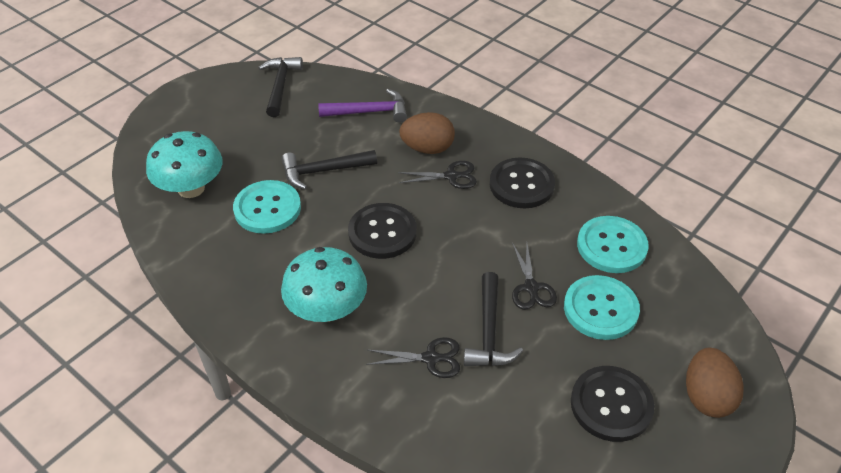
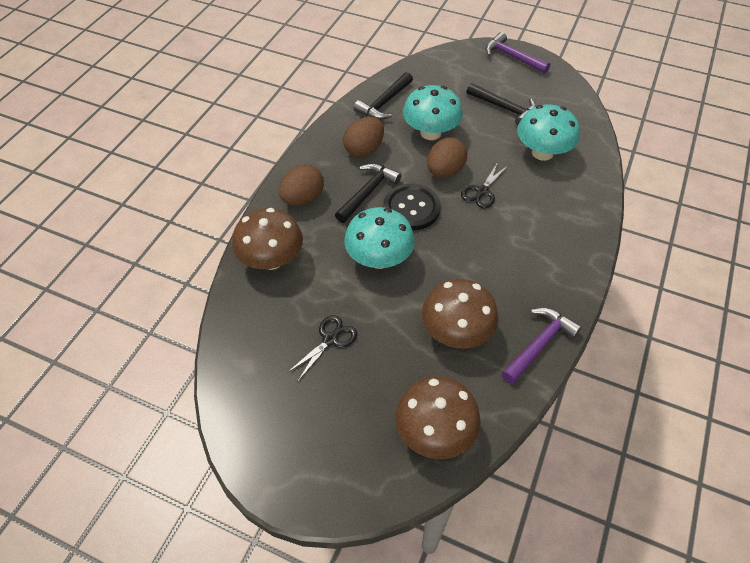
black button: 3 -> 1
black scissors: 3 -> 2
brown egg: 2 -> 3
brown mushroom: 0 -> 3
purple hammer: 1 -> 2
turquoise button: 3 -> 0
turquoise mushroom: 2 -> 3

